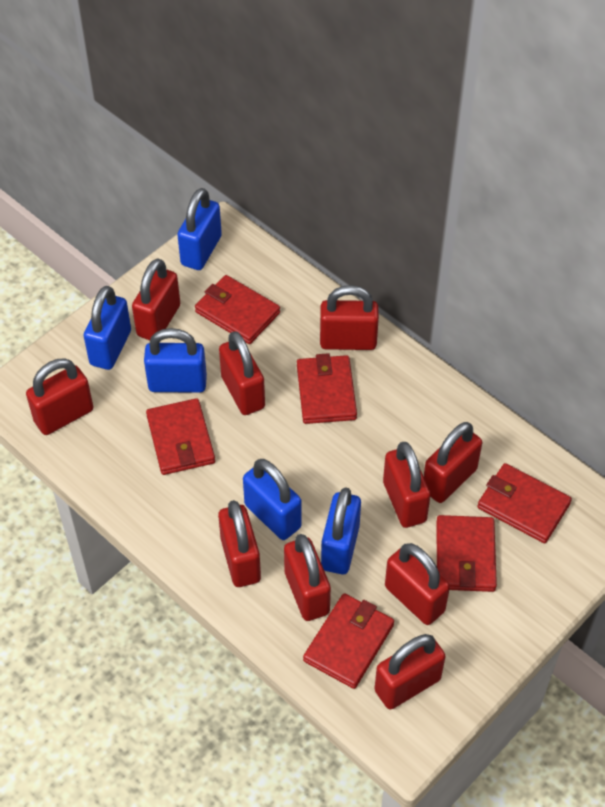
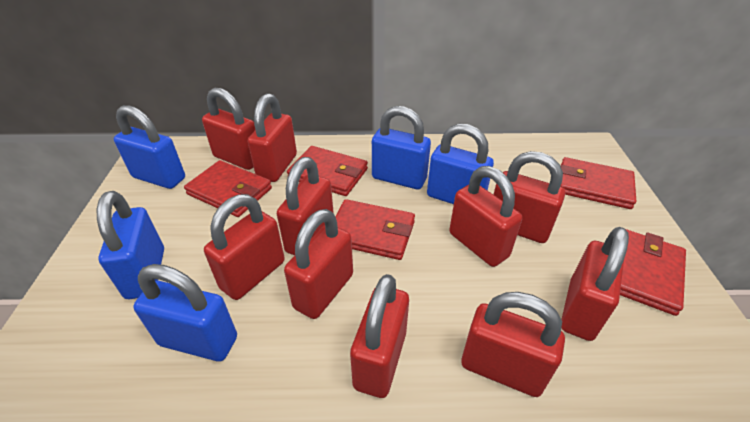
red wallet: 6 -> 5

